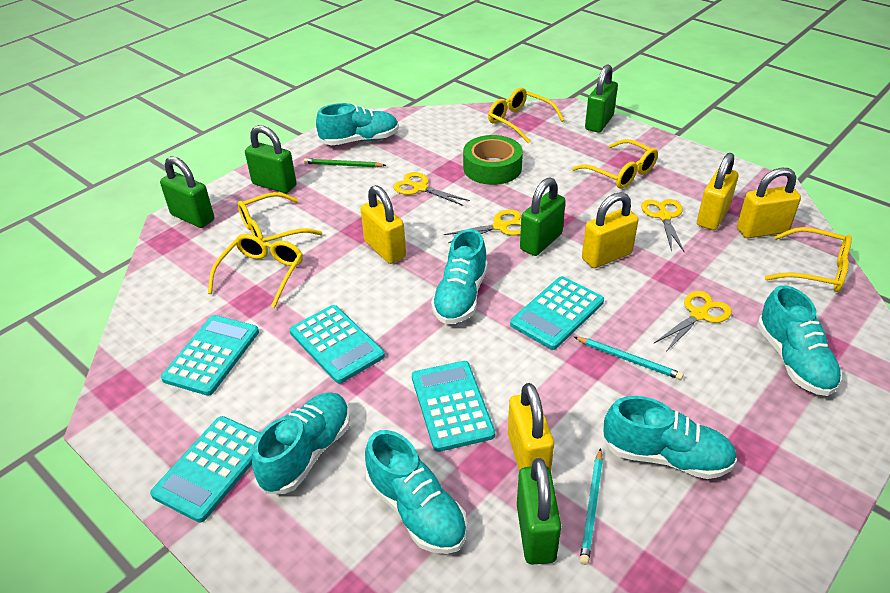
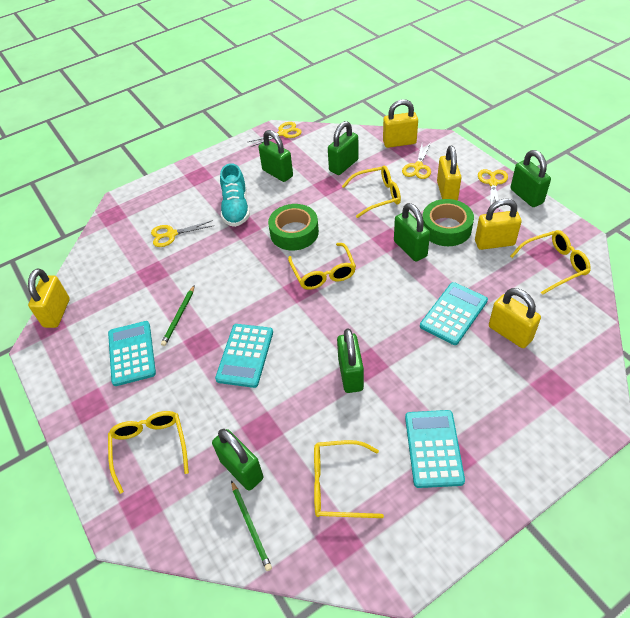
green padlock: 5 -> 6
green pencil: 1 -> 2
green tape: 1 -> 2
turquoise calculator: 5 -> 4
turquoise pencil: 2 -> 0
turquoise shoe: 6 -> 1

